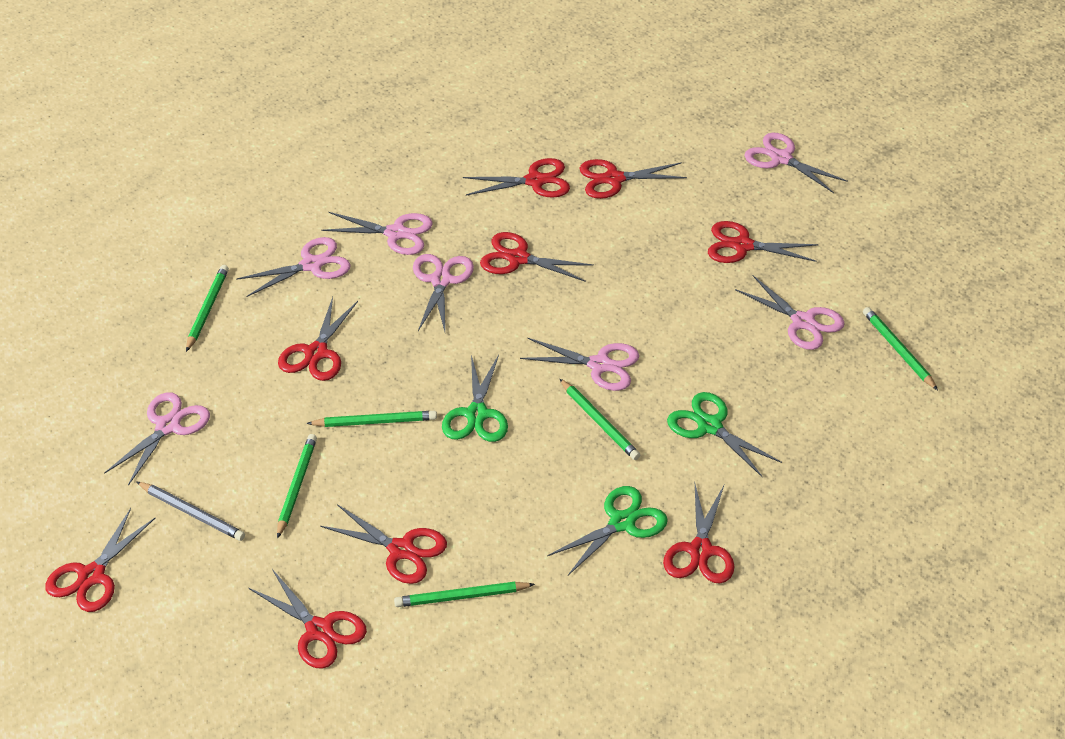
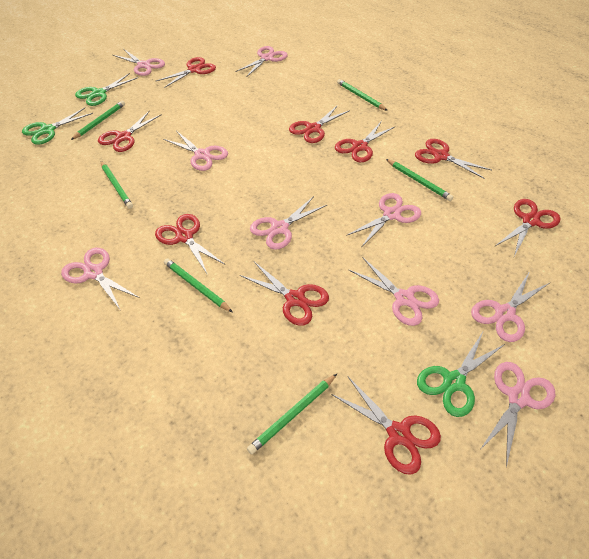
grey pencil: 1 -> 0
pink scissors: 7 -> 9

